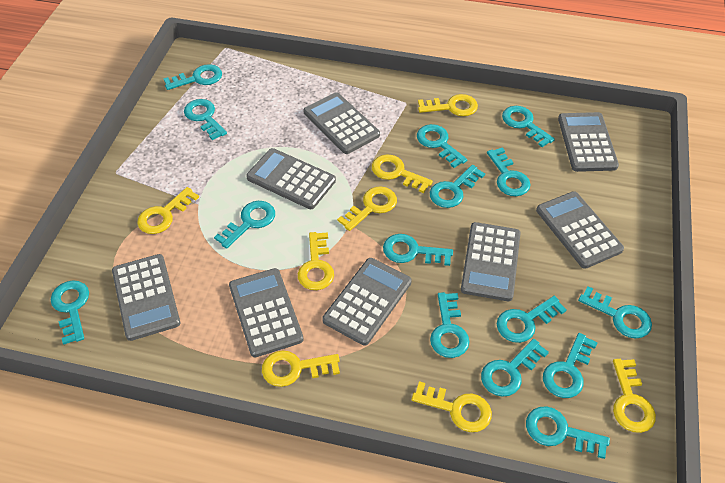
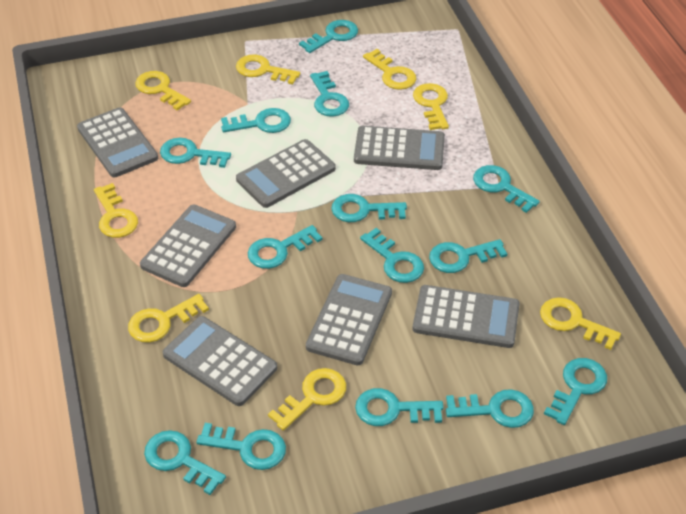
grey calculator: 8 -> 7
turquoise key: 15 -> 14

